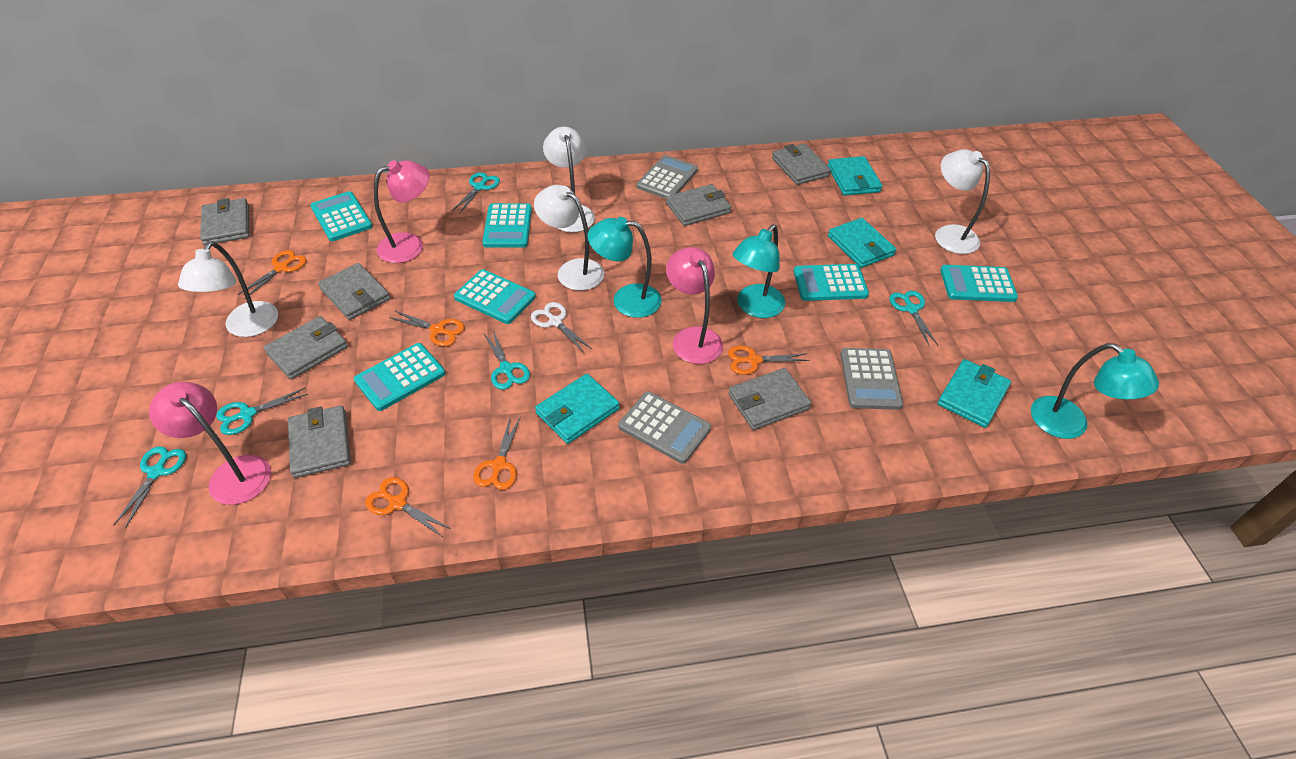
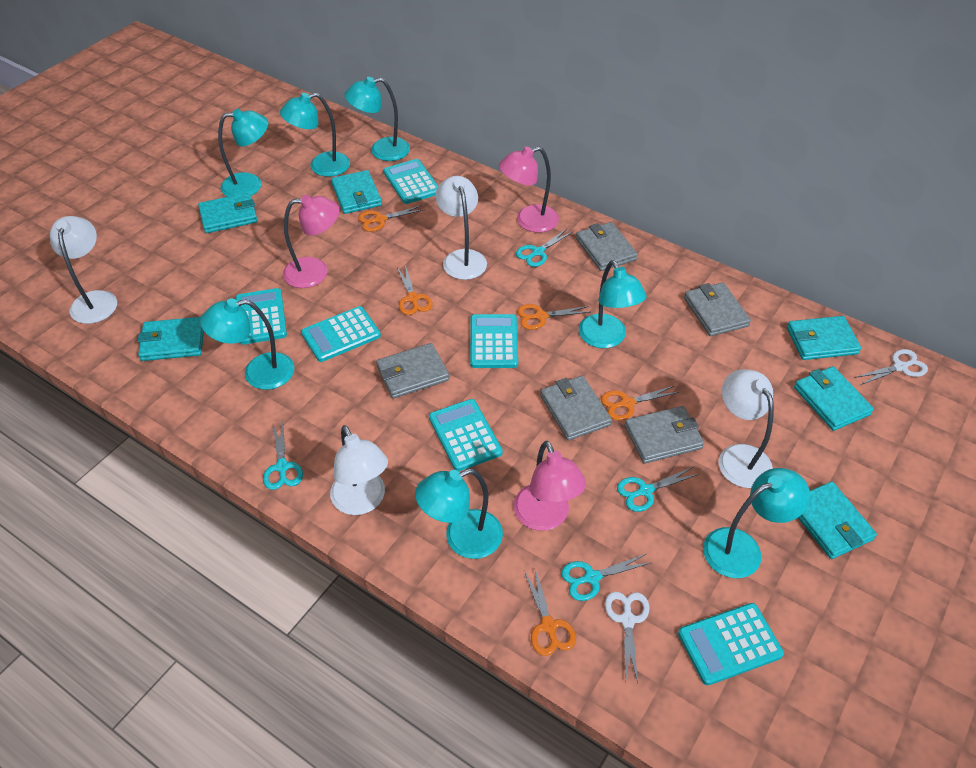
grey calculator: 3 -> 0
grey wallet: 7 -> 5
turquoise lamp: 3 -> 7
turquoise scissors: 5 -> 4
turquoise wallet: 4 -> 6
white scissors: 1 -> 2

